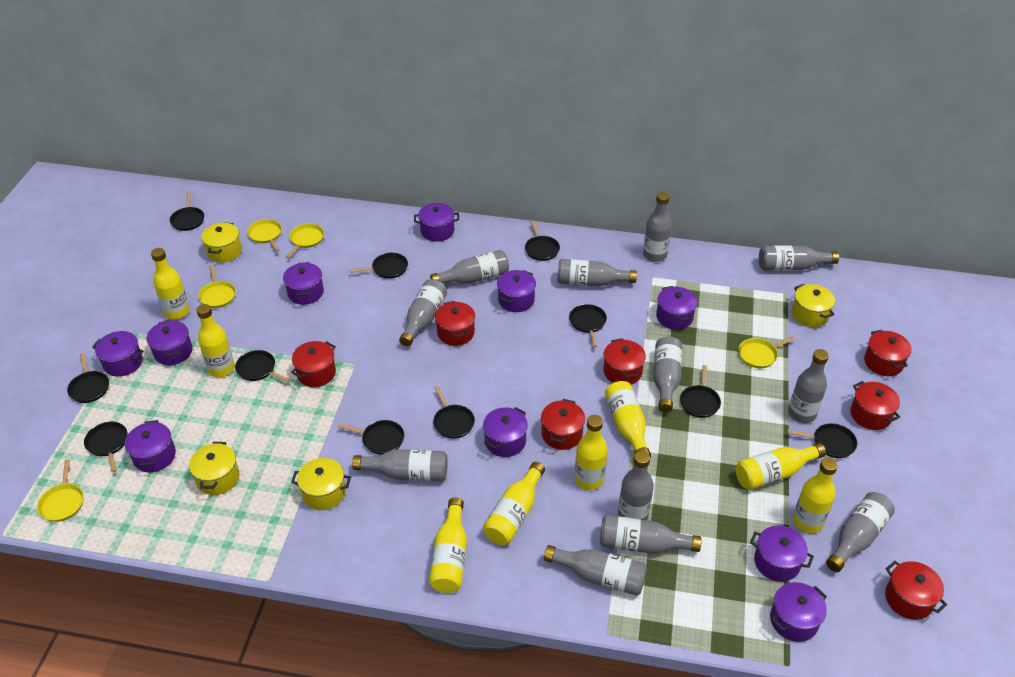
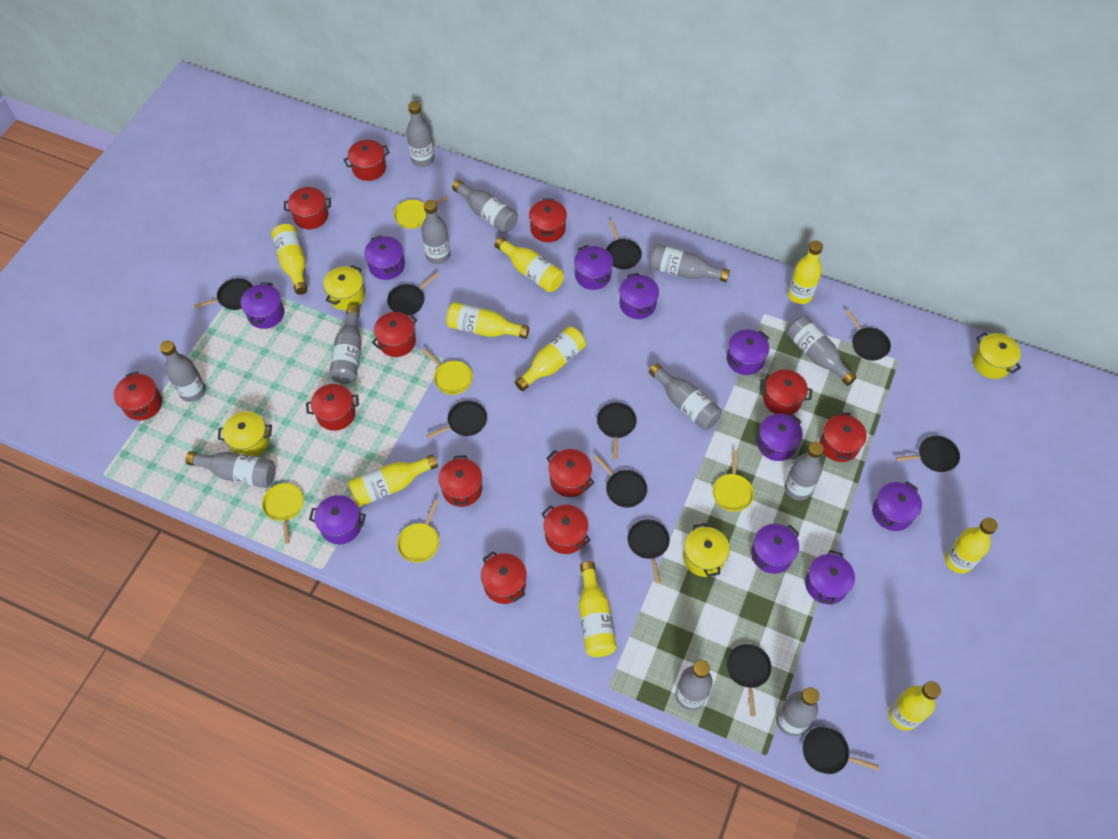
red pot: 7 -> 12
yellow bottle: 8 -> 9

